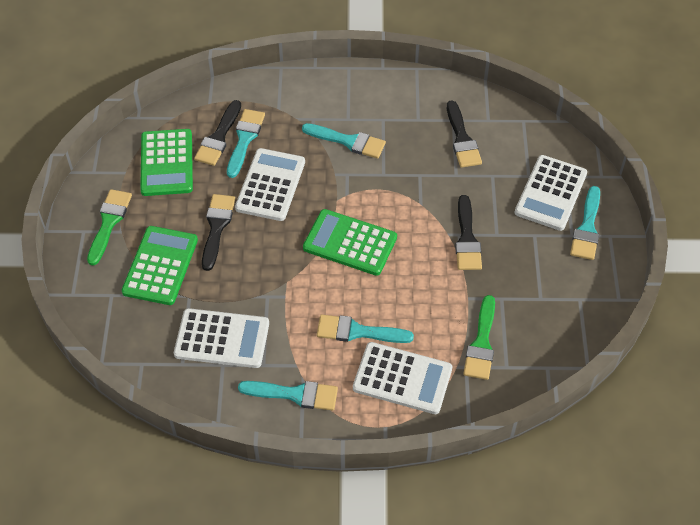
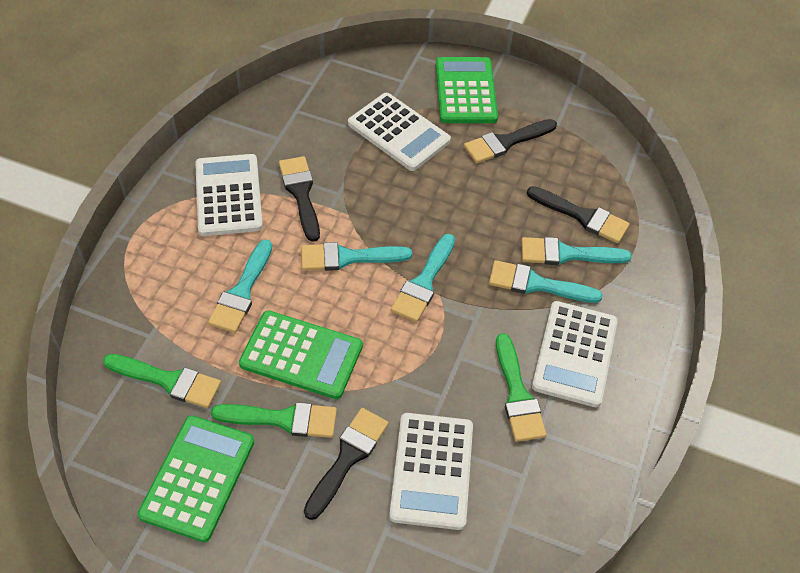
green brush: 2 -> 3

